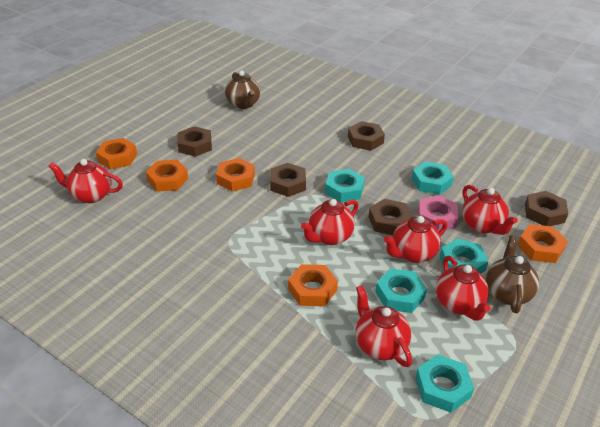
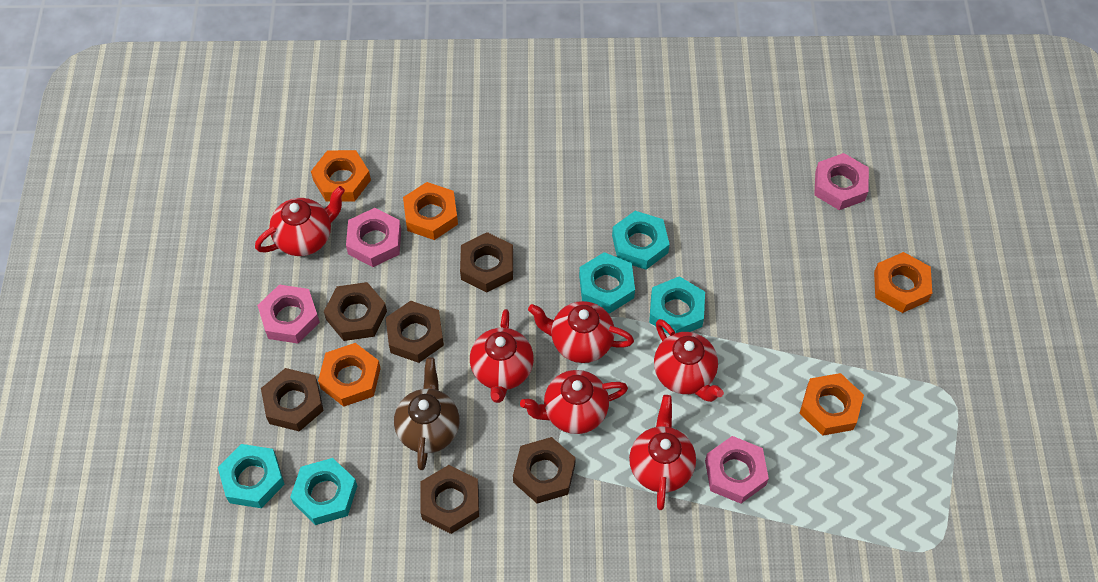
brown nut: 5 -> 6
brown teapot: 2 -> 1
pink nut: 1 -> 4

